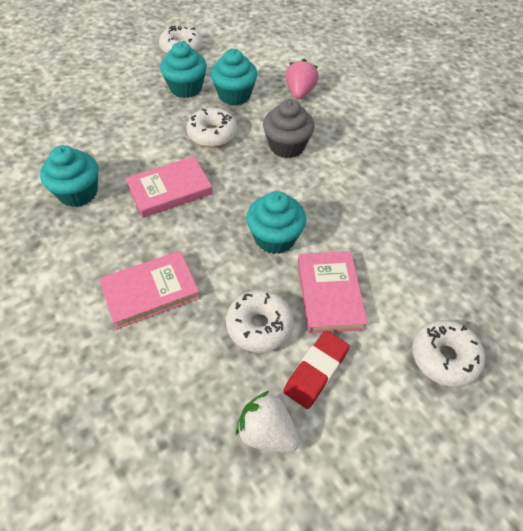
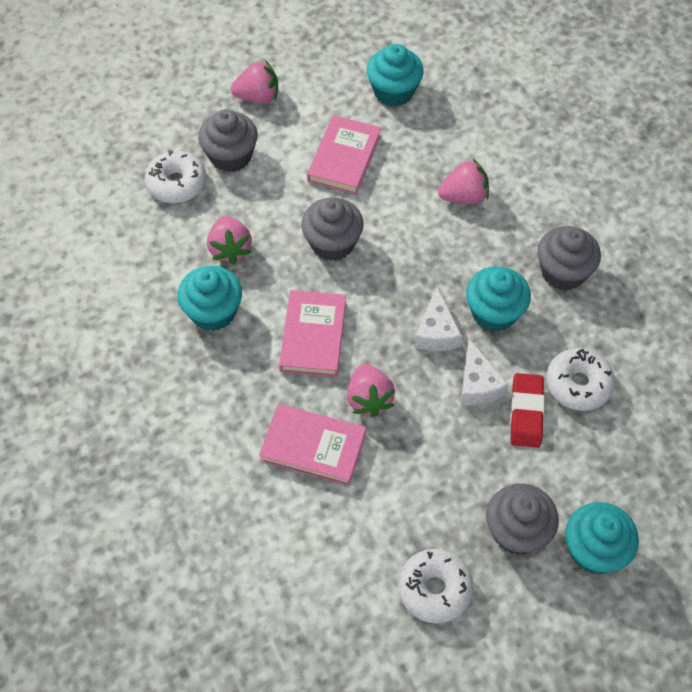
grey cupcake: 1 -> 4
pink strawberry: 1 -> 4
white cheese: 0 -> 2
white donut: 4 -> 3
white strawberry: 1 -> 0

